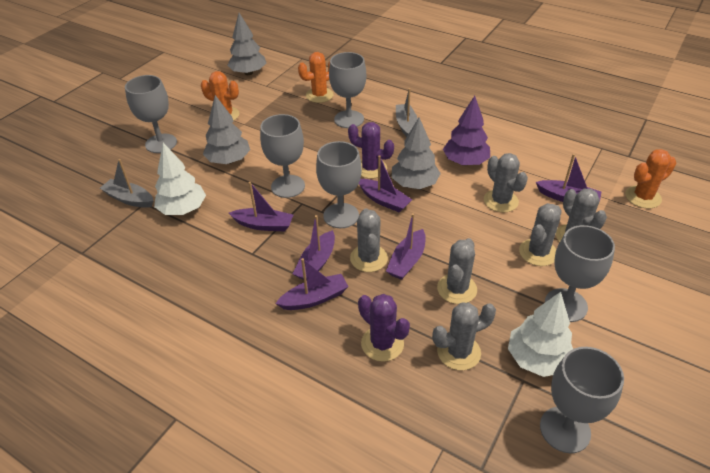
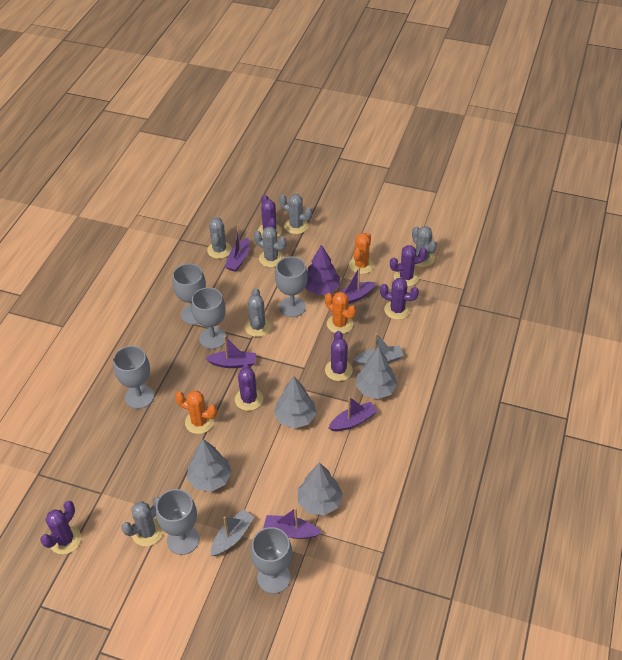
grey tree: 3 -> 4
purple boat: 6 -> 5
purple cactus: 2 -> 6
white tree: 2 -> 0

